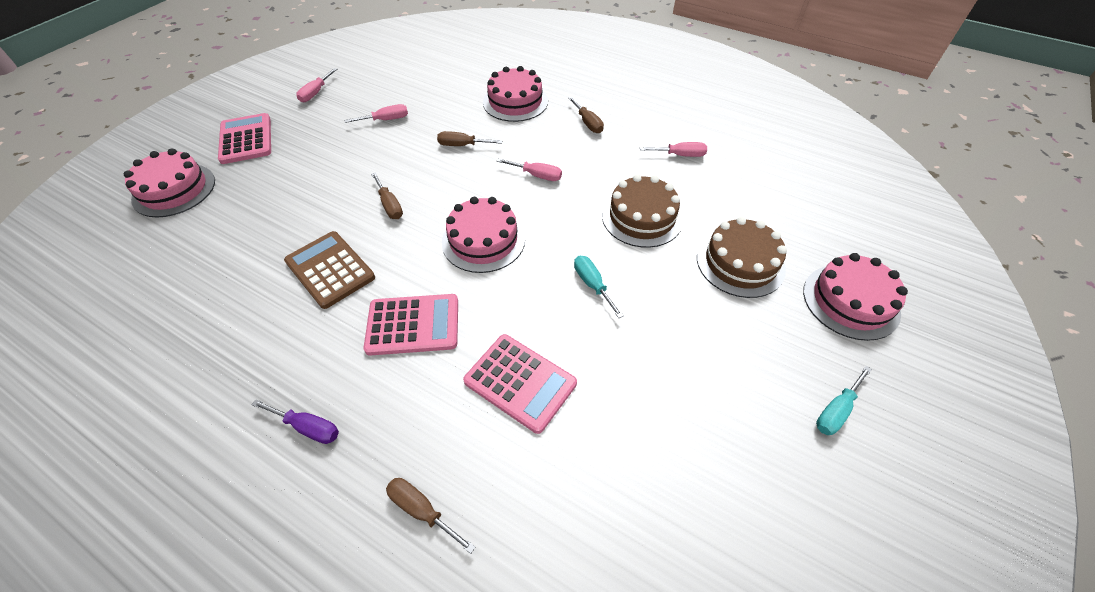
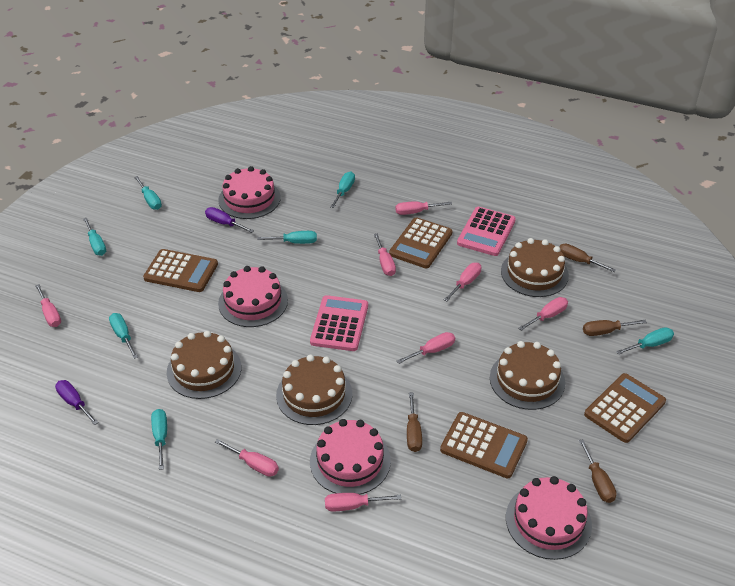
brown cake: 2 -> 4
brown calculator: 1 -> 4
pink calculator: 3 -> 2
pink screwdriver: 4 -> 8
purple screwdriver: 1 -> 2
turquoise screwdriver: 2 -> 7

